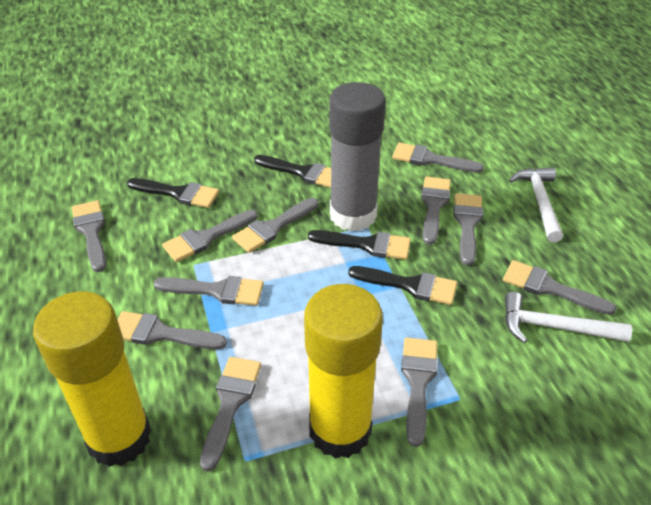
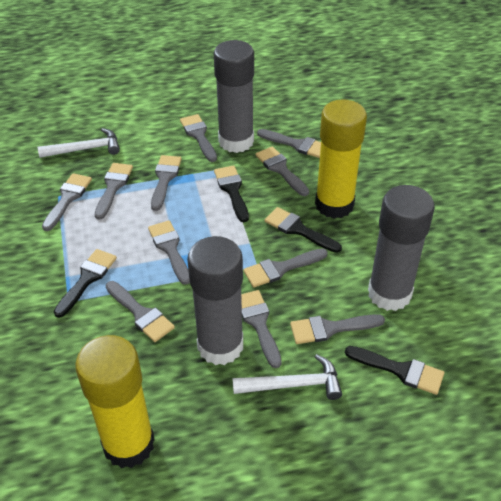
grey glue stick: 1 -> 3

